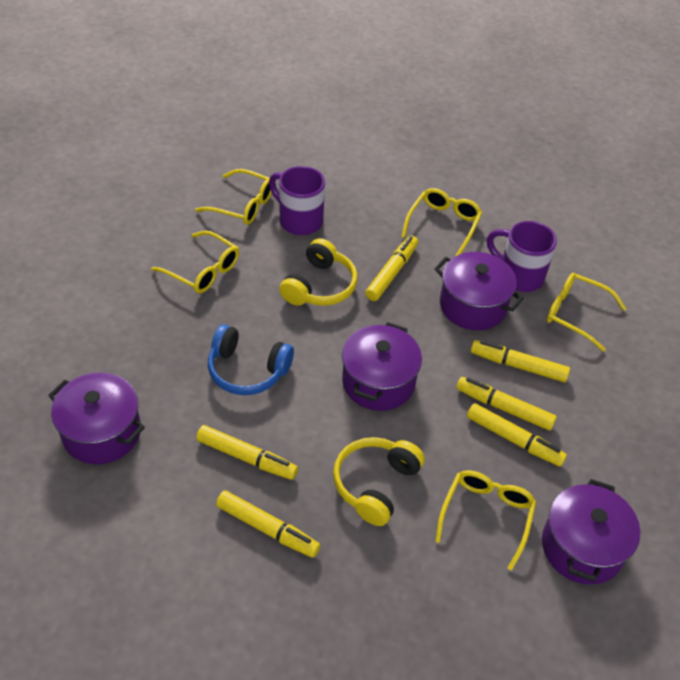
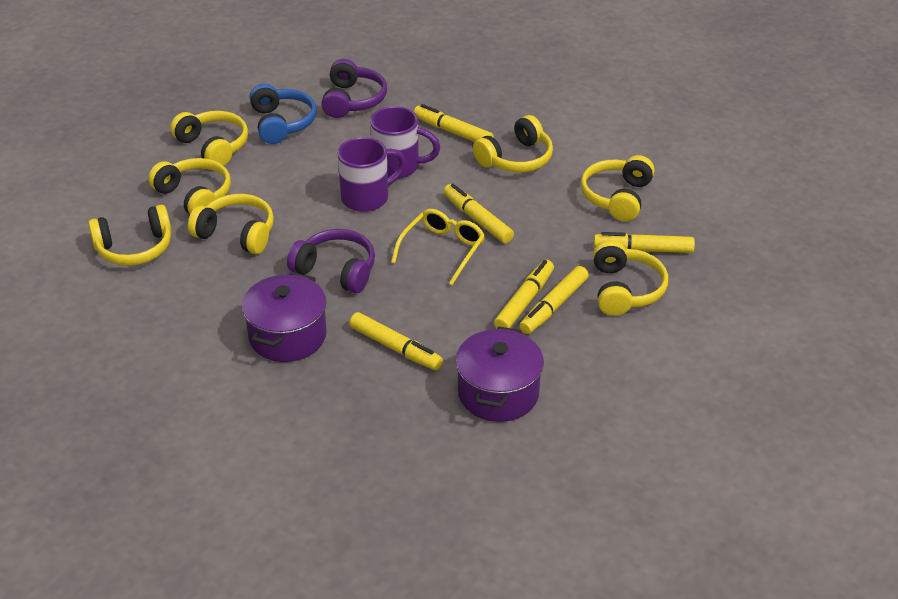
purple headphones: 0 -> 2
purple pot: 4 -> 2
yellow glasses: 5 -> 1
yellow headphones: 2 -> 7

